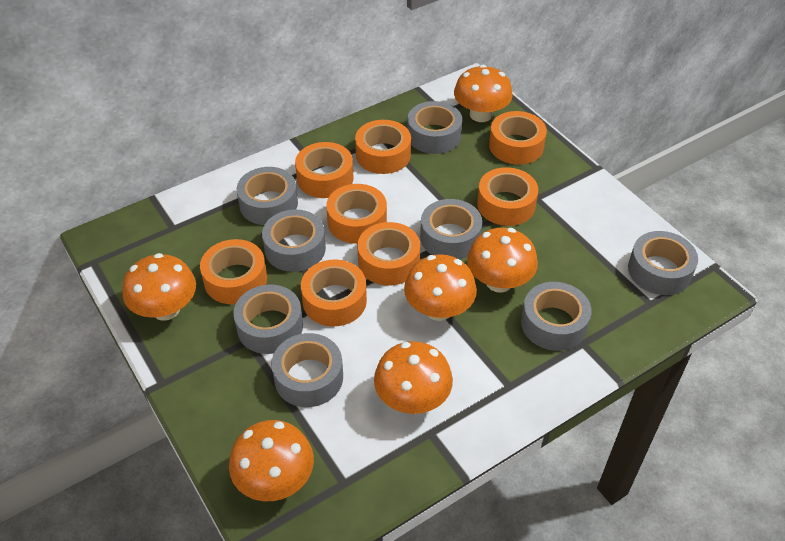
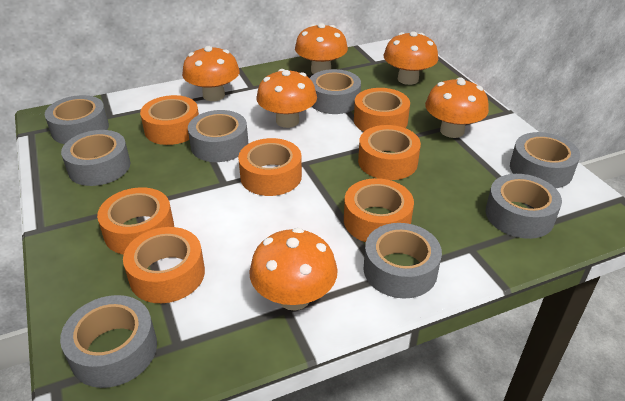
orange tape: 8 -> 7

